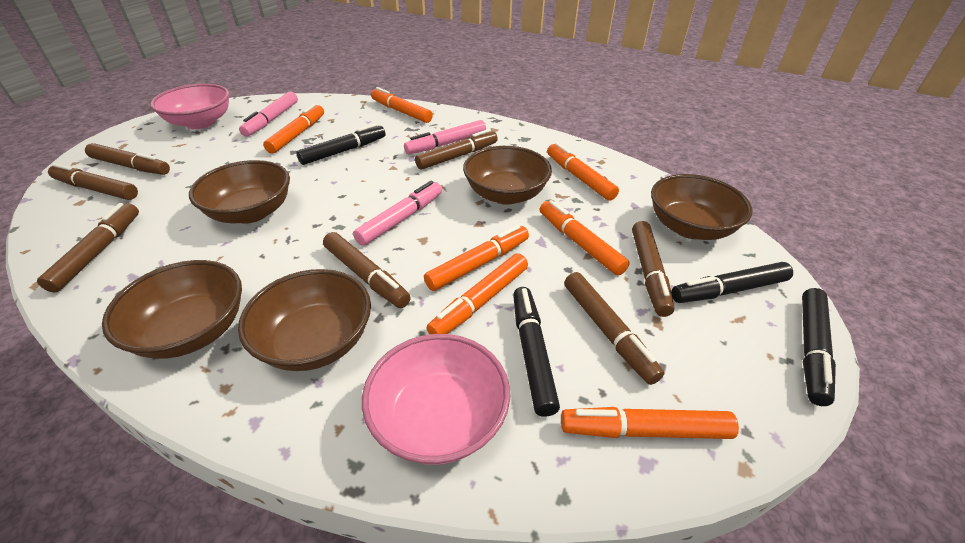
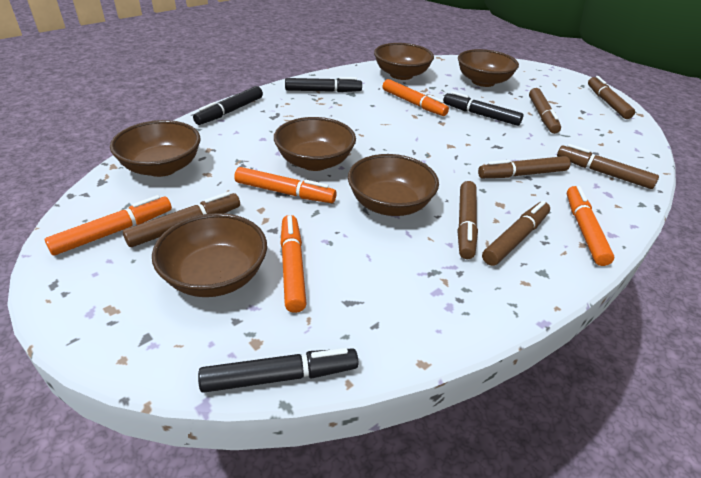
brown bowl: 5 -> 6
orange marker: 7 -> 5
pink bowl: 2 -> 0
pink marker: 3 -> 0

